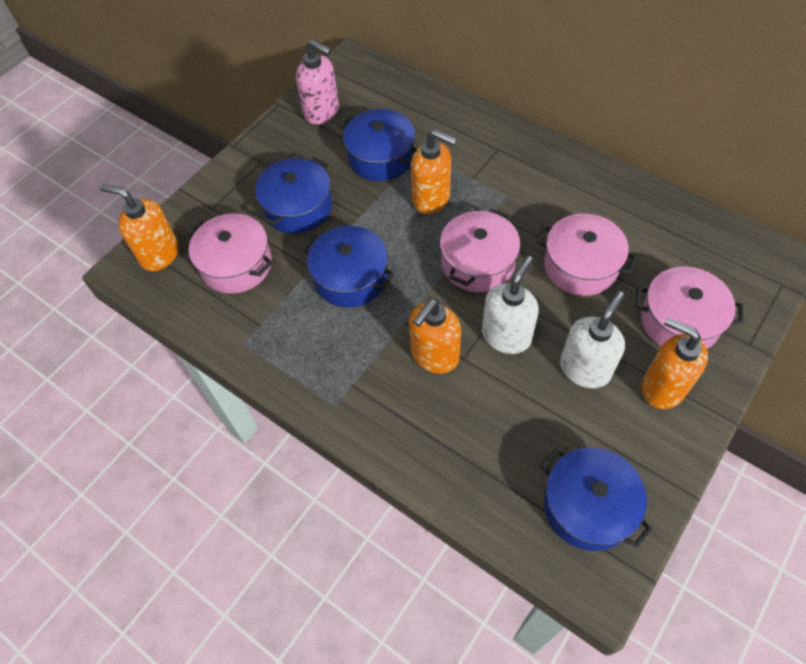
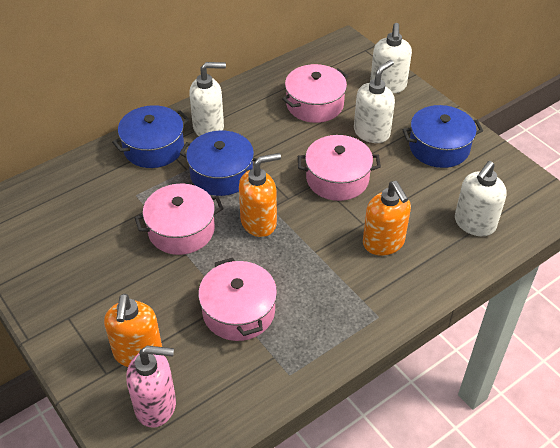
blue pot: 4 -> 3
orange soap dispenser: 4 -> 3
white soap dispenser: 2 -> 4

